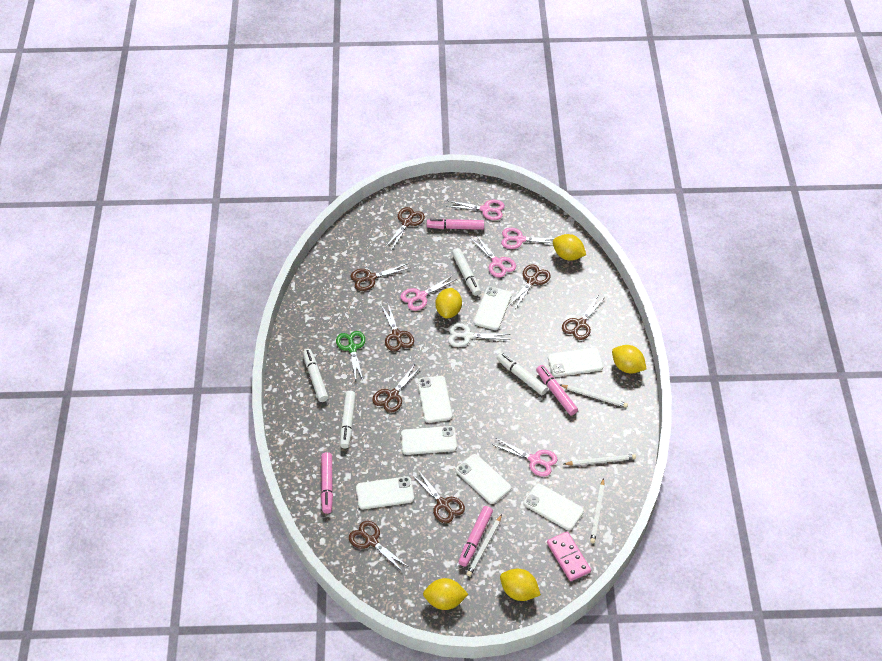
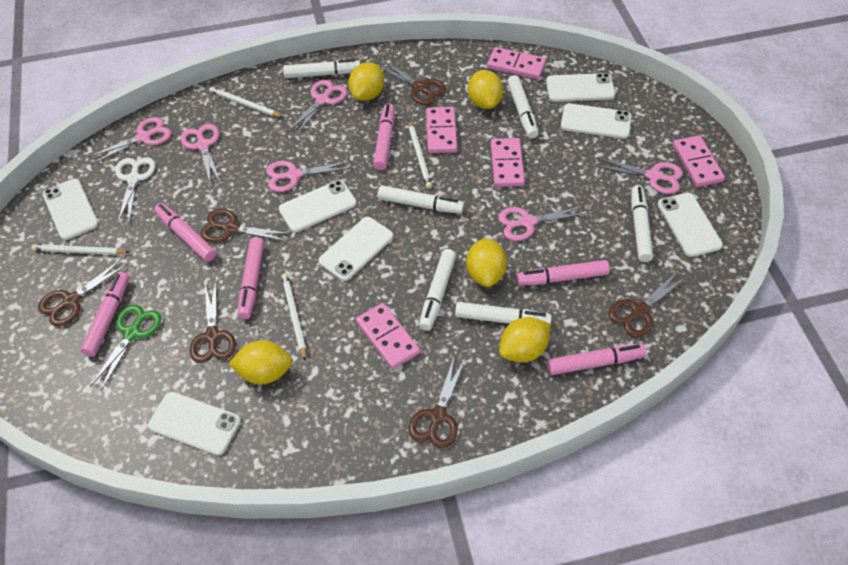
brown scissors: 8 -> 6
pink domino: 1 -> 5
pink marker: 4 -> 6
pink scissors: 5 -> 6
white marker: 4 -> 6

